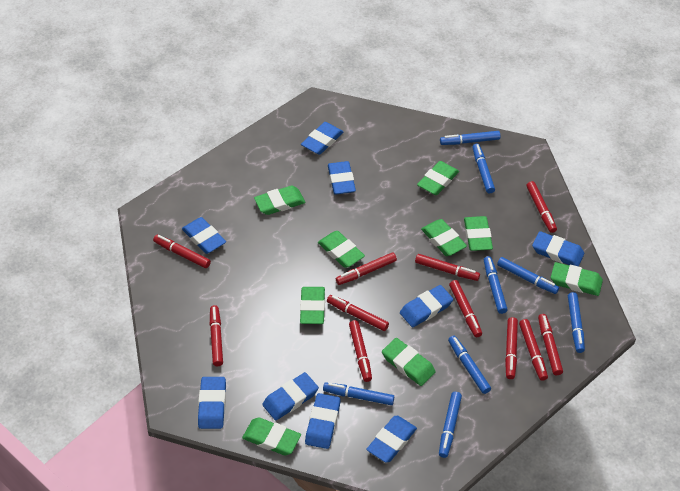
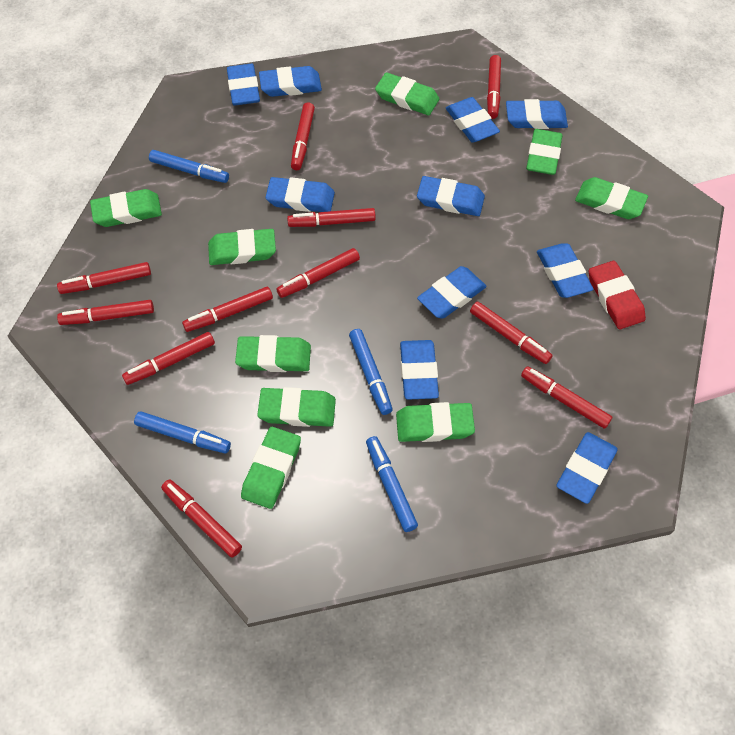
blue eraser: 9 -> 10
blue marker: 8 -> 4
red eraser: 0 -> 1

